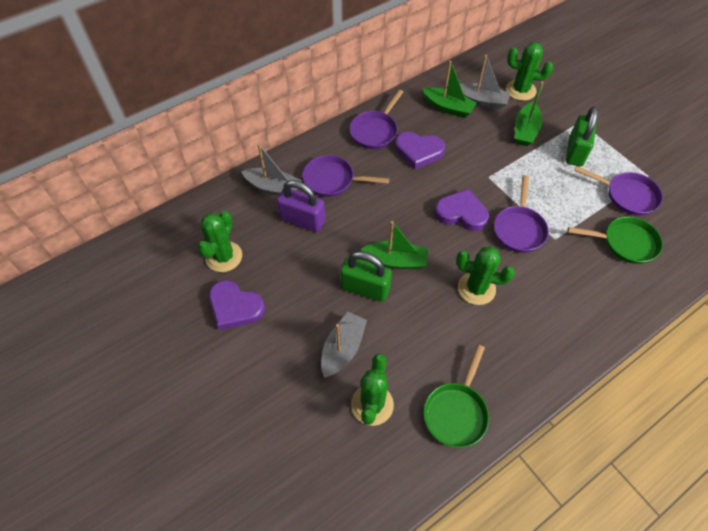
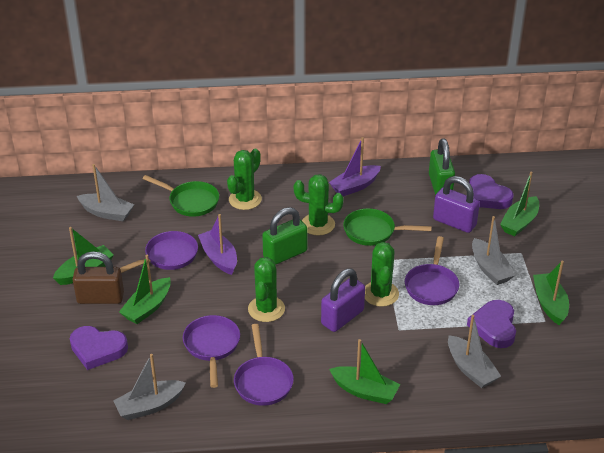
brown padlock: 0 -> 1
green boat: 3 -> 5
grey boat: 3 -> 4
purple boat: 0 -> 2
purple padlock: 1 -> 2

